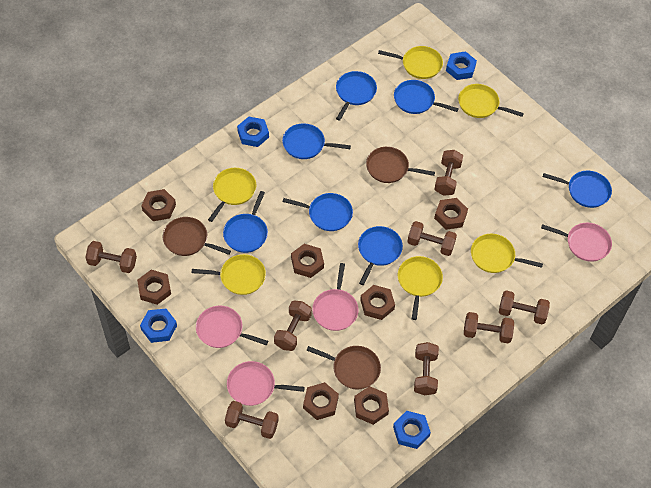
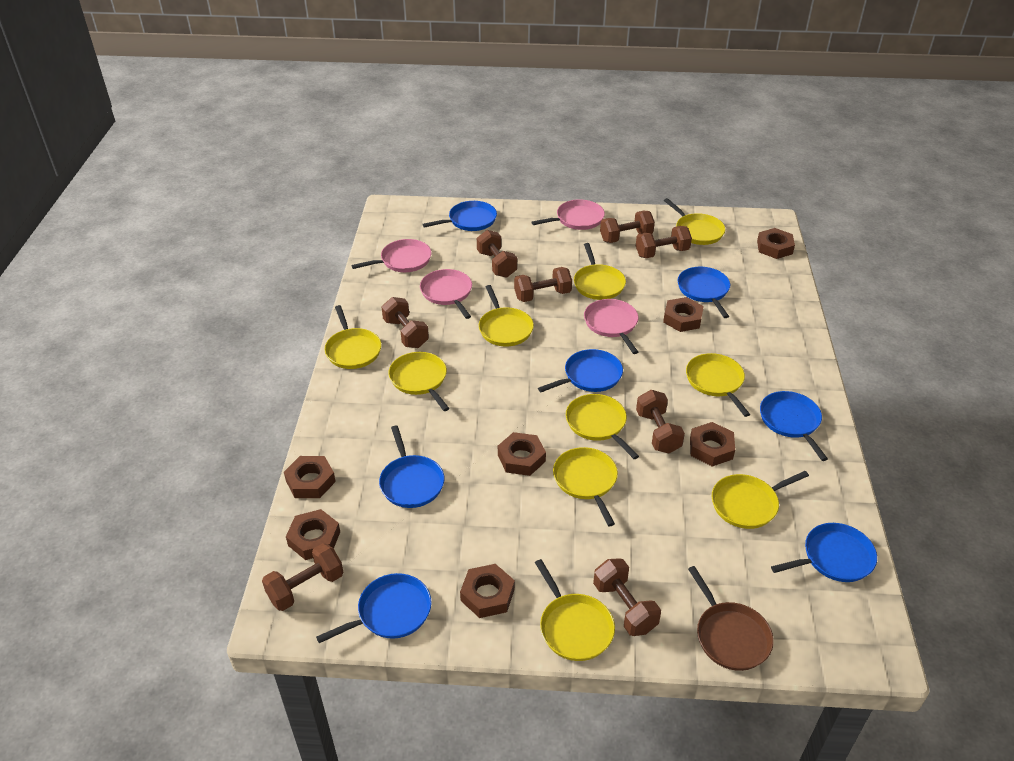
blue nut: 4 -> 0
brown pan: 3 -> 1
yellow pan: 6 -> 10

